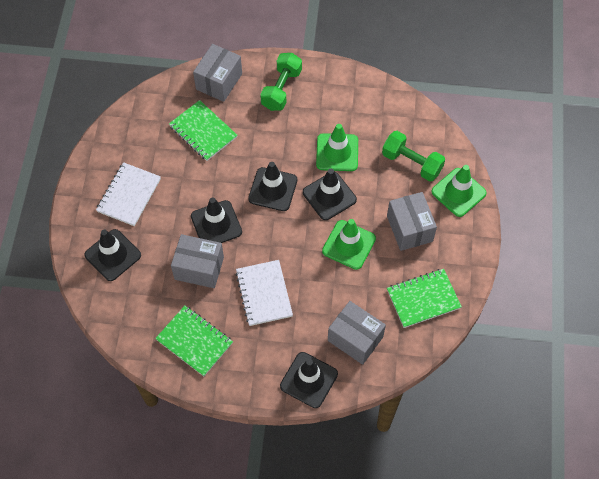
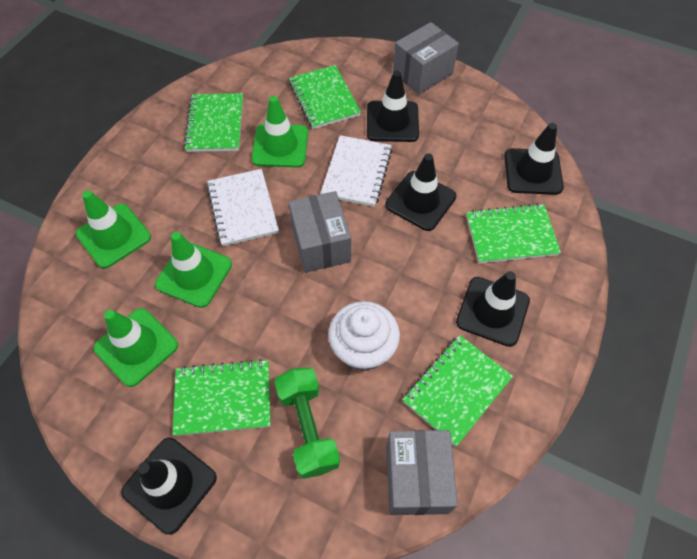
green dumbbell: 2 -> 1
green notebook: 3 -> 5
green traffic cone: 3 -> 4
grey box: 4 -> 3
white cupcake: 0 -> 1

